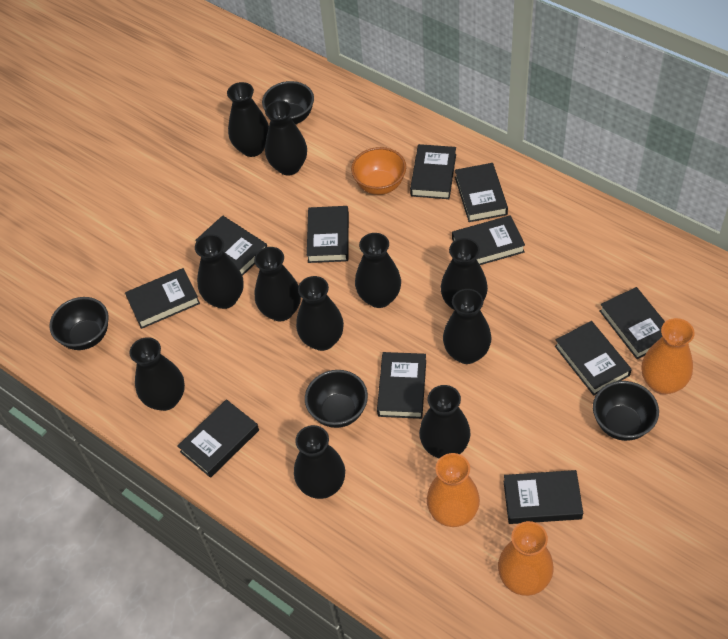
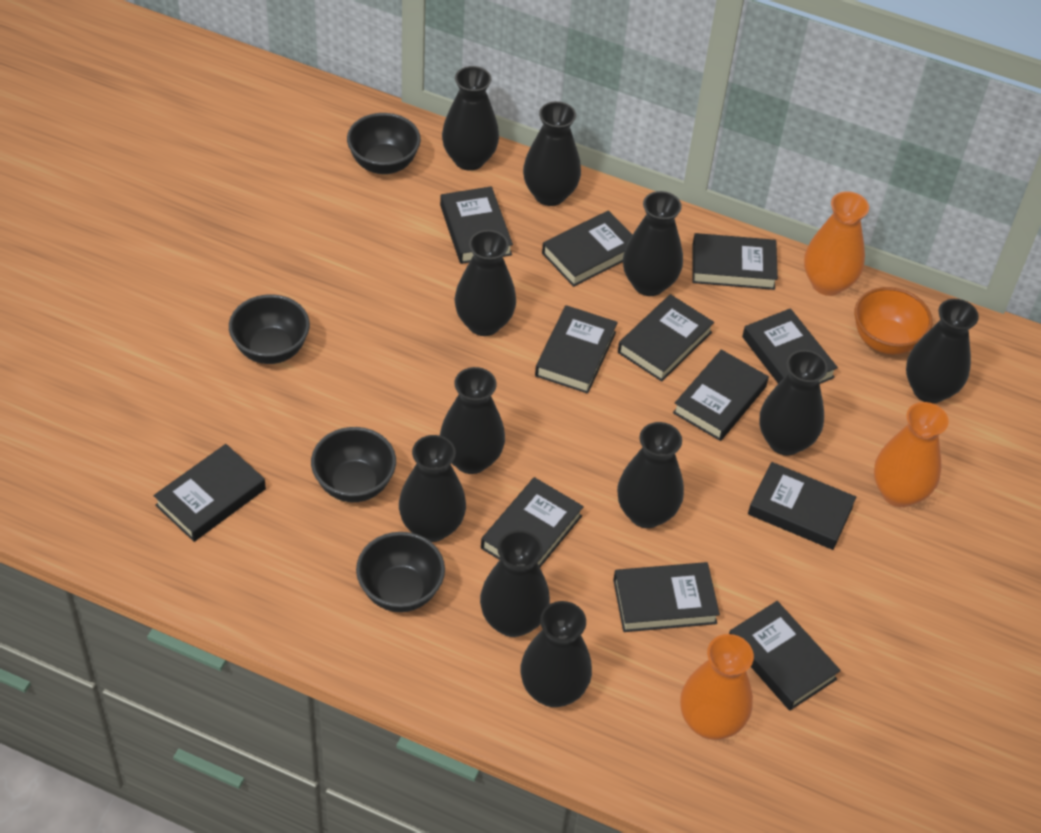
black book: 11 -> 12

